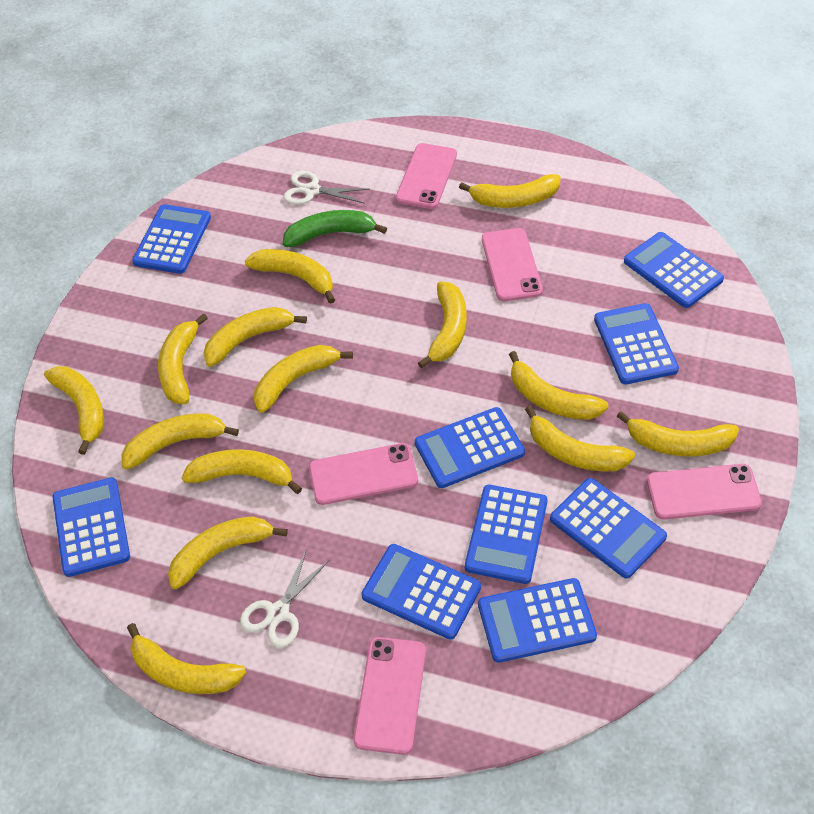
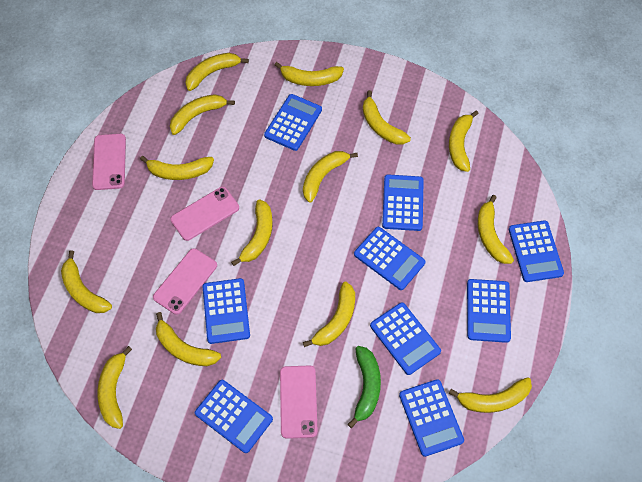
pink phone: 5 -> 4
white scissors: 2 -> 0

